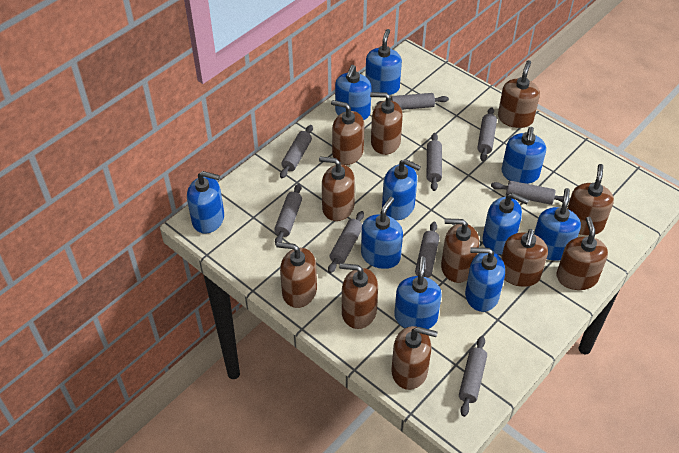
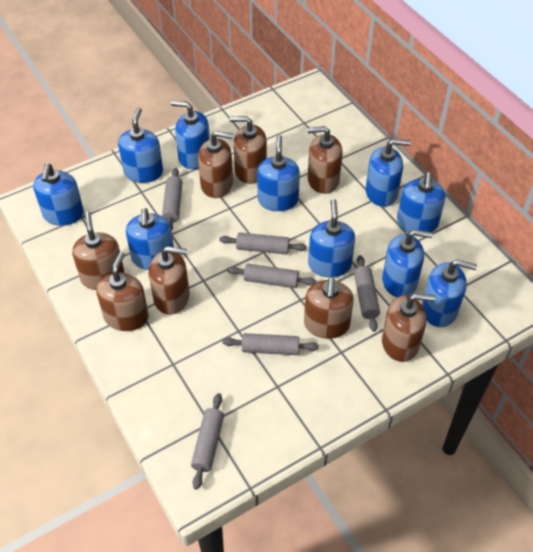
brown soap dispenser: 11 -> 8
grey rolling pin: 9 -> 6

